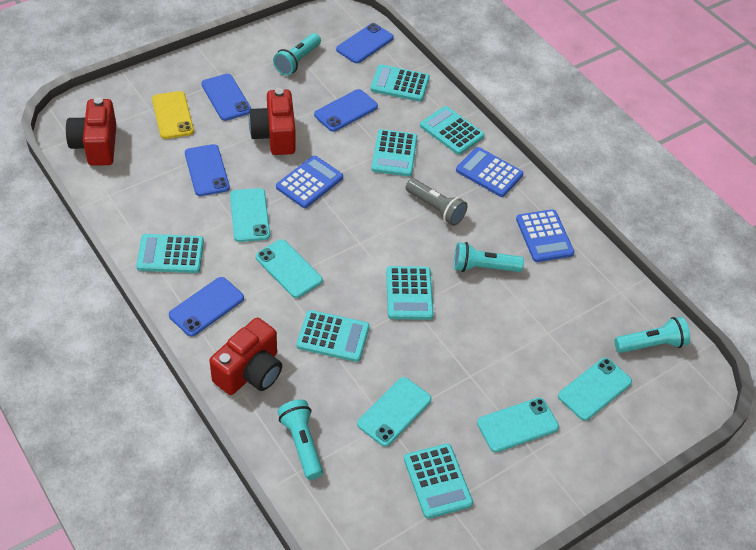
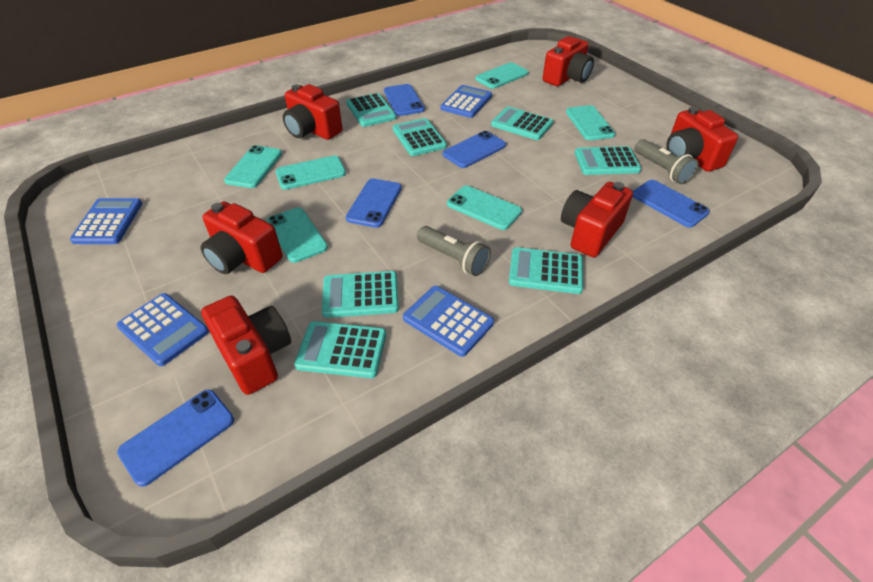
blue calculator: 3 -> 4
grey flashlight: 1 -> 2
red camera: 3 -> 6
turquoise flashlight: 4 -> 0
turquoise phone: 5 -> 6
yellow phone: 1 -> 0

